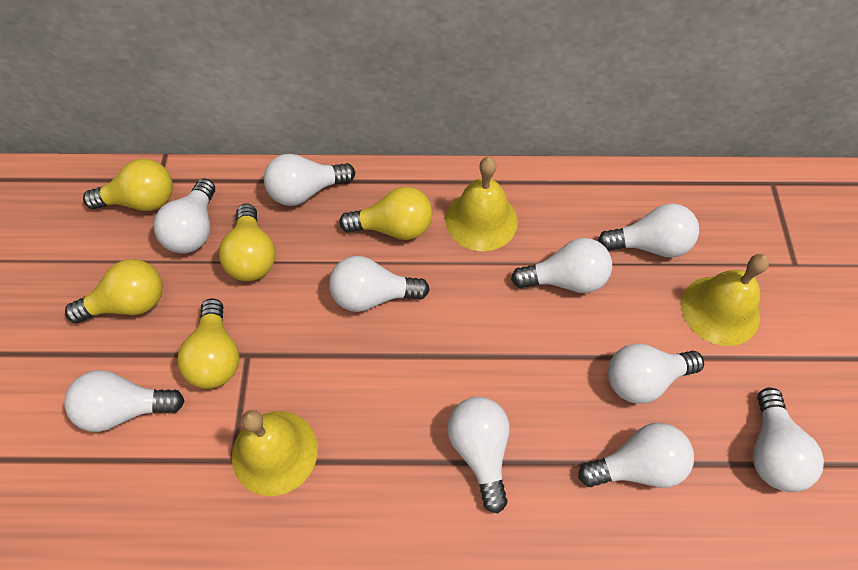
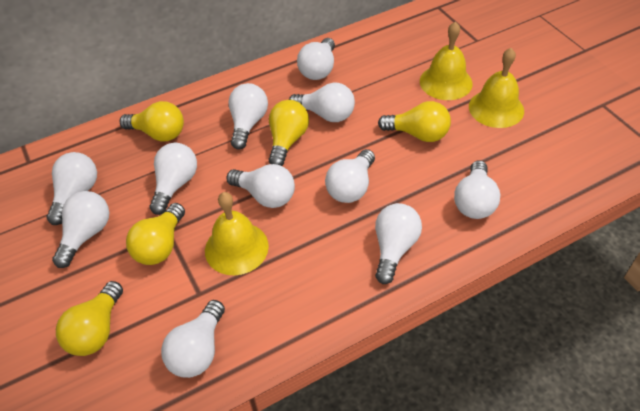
white light bulb: 10 -> 11

